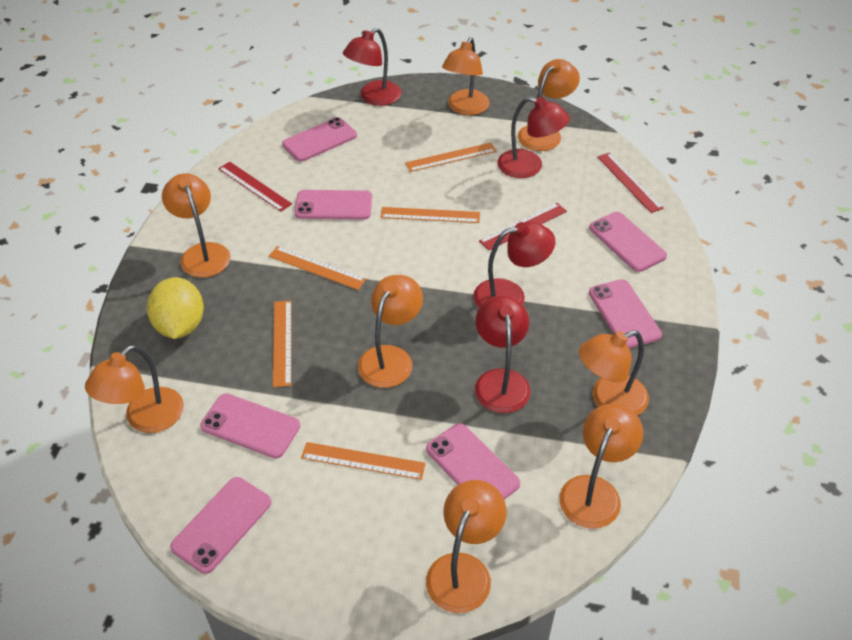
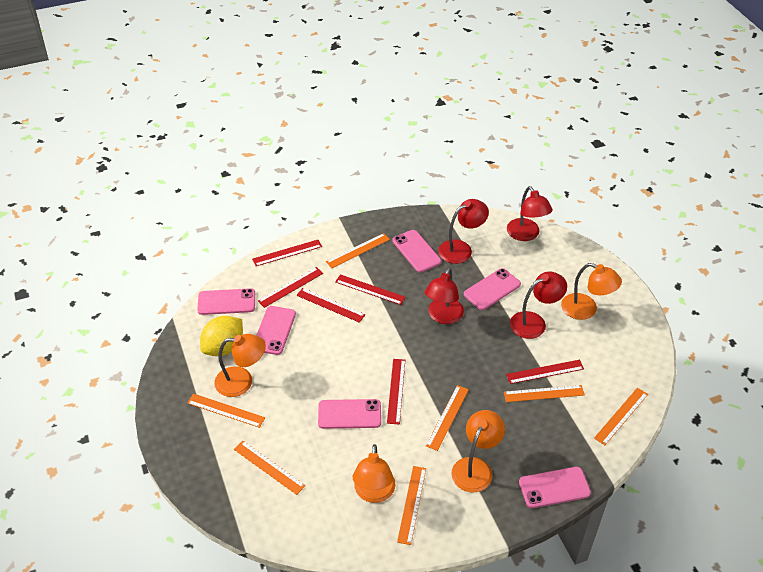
orange lamp: 8 -> 4
orange ruler: 5 -> 7
pink phone: 7 -> 6
red ruler: 3 -> 6

